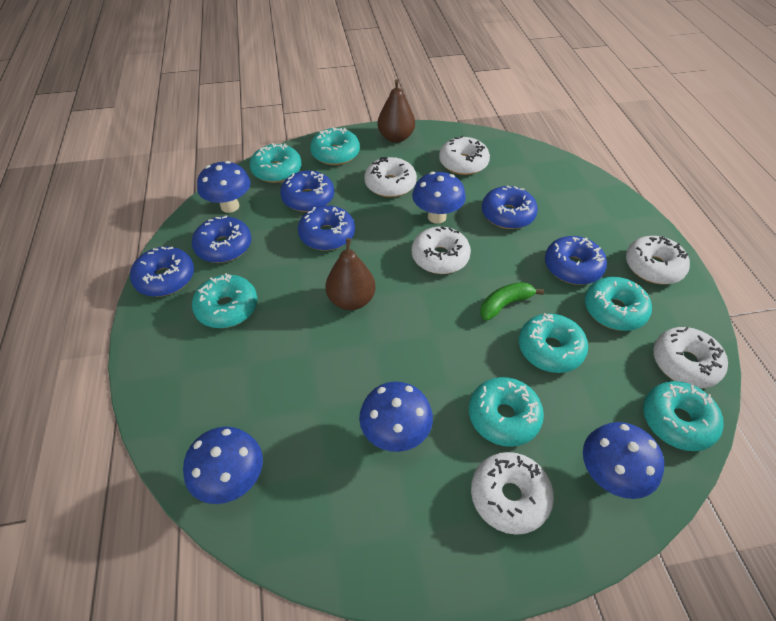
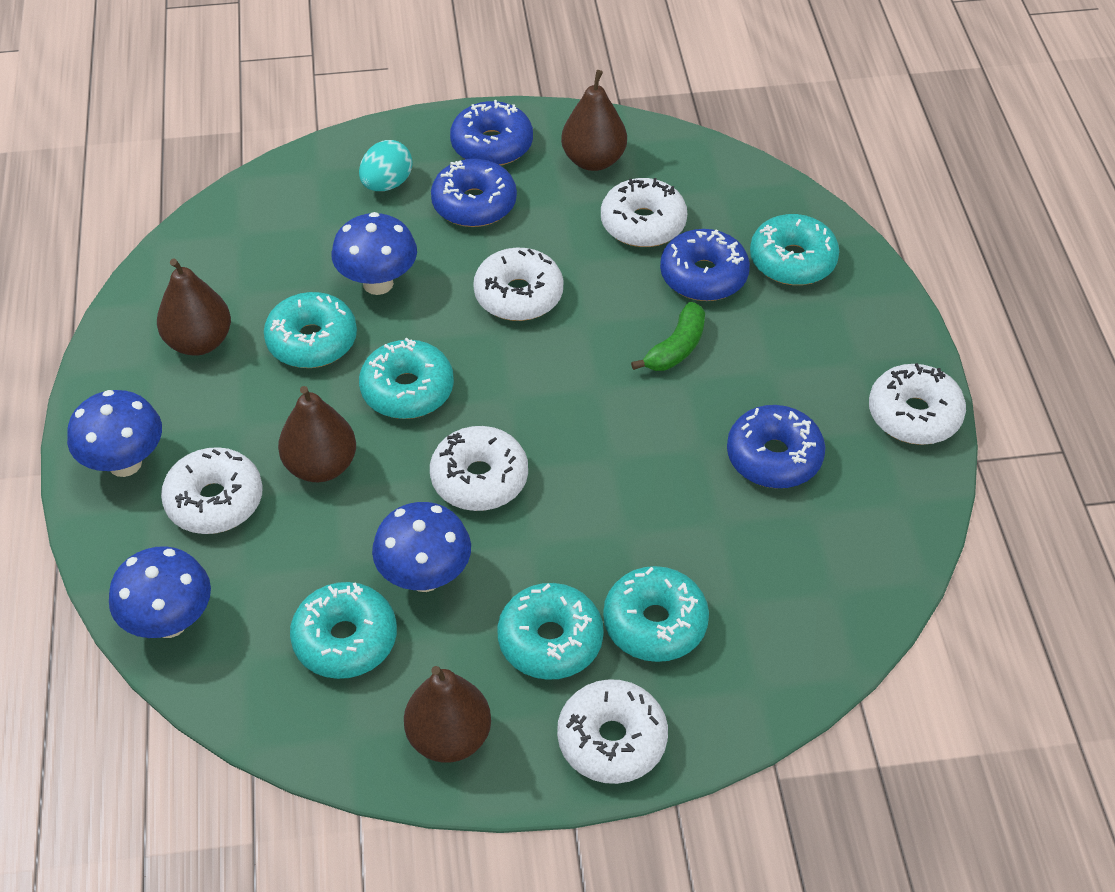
blue donut: 6 -> 4
blue mushroom: 5 -> 4
brown pear: 2 -> 4
turquoise donut: 7 -> 6
turquoise egg: 0 -> 1

